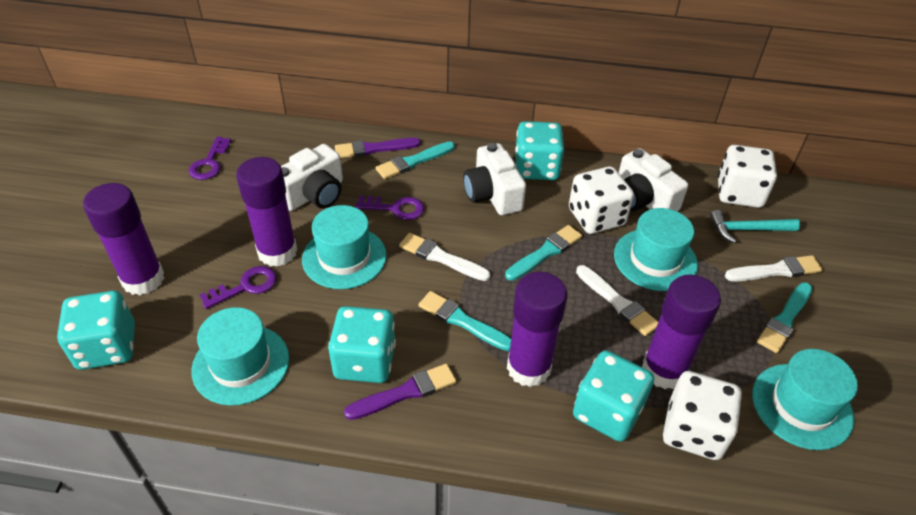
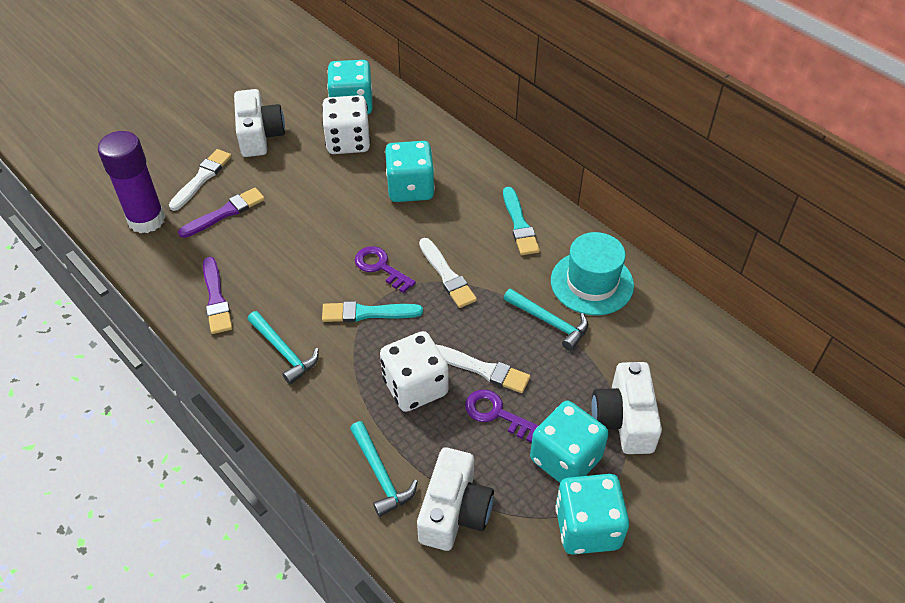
purple glue stick: 4 -> 1
purple key: 3 -> 2
turquoise brush: 4 -> 2
turquoise hammer: 1 -> 3
turquoise hat: 4 -> 1
white dice: 3 -> 2

